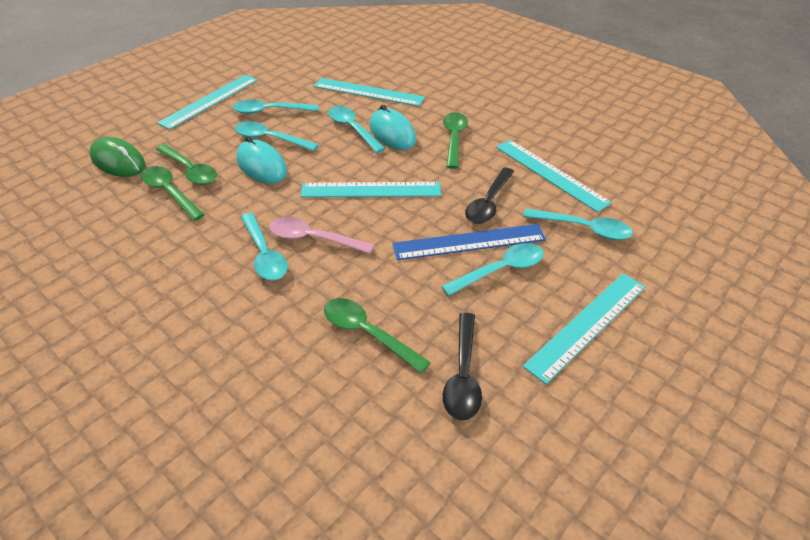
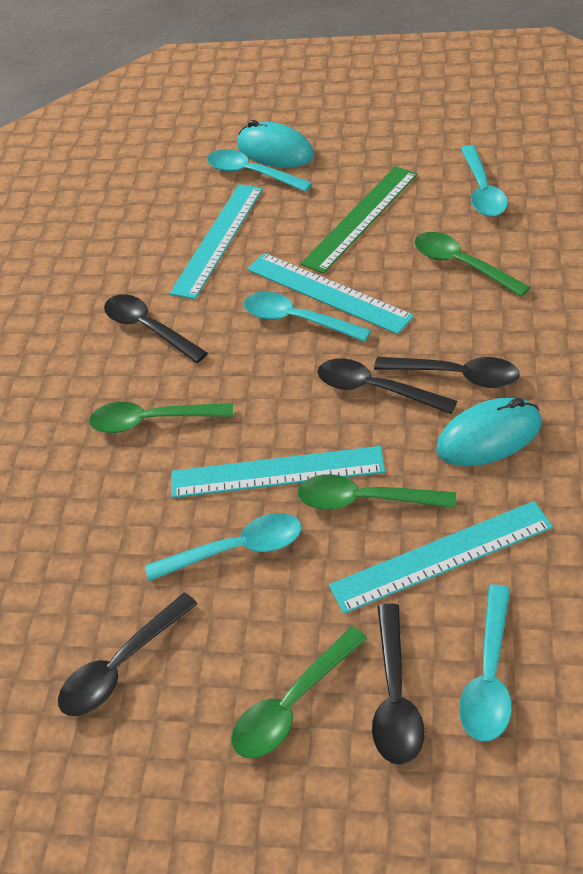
black spoon: 2 -> 5
blue ruler: 1 -> 0
green mouse: 1 -> 0
green ruler: 0 -> 1
pink spoon: 1 -> 0
turquoise ruler: 5 -> 4
turquoise spoon: 6 -> 5

